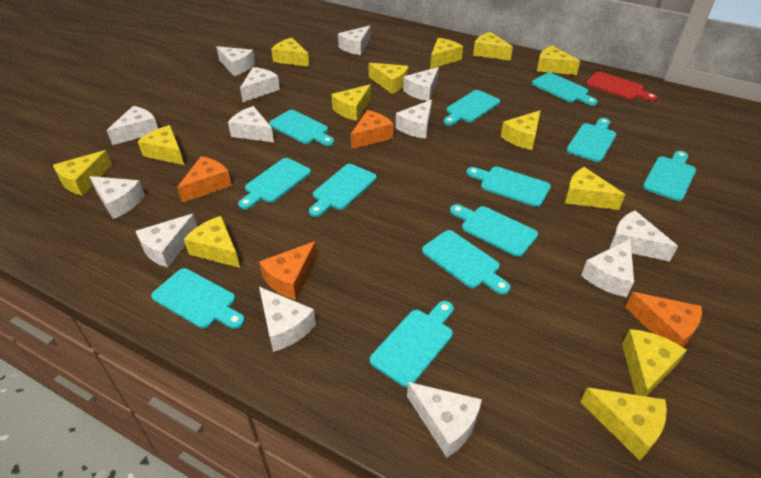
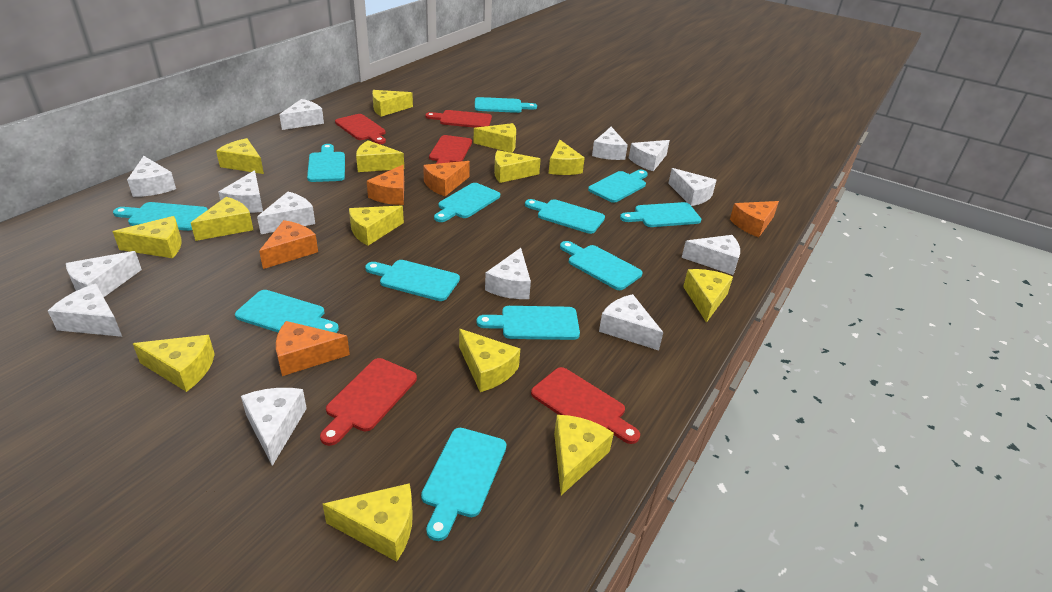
orange cheese: 4 -> 5
red cutting board: 1 -> 5
yellow cheese: 13 -> 14

